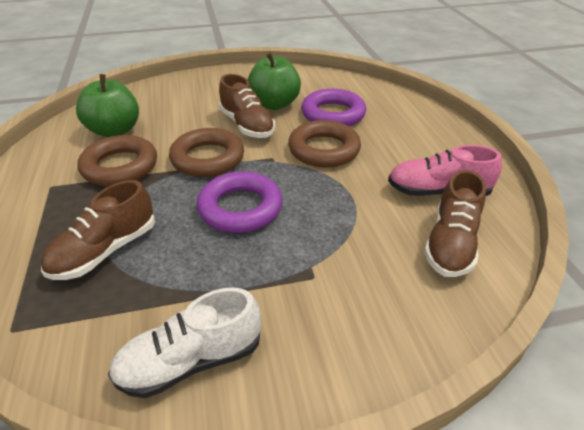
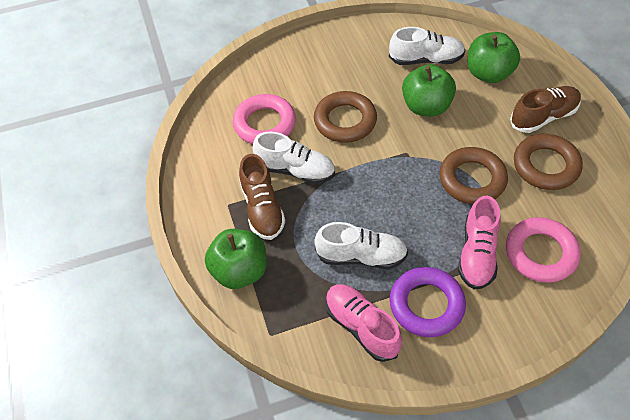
brown shoe: 3 -> 2
green apple: 2 -> 3
pink ring: 0 -> 2
pink shoe: 1 -> 2
purple ring: 2 -> 1
white shoe: 1 -> 3

